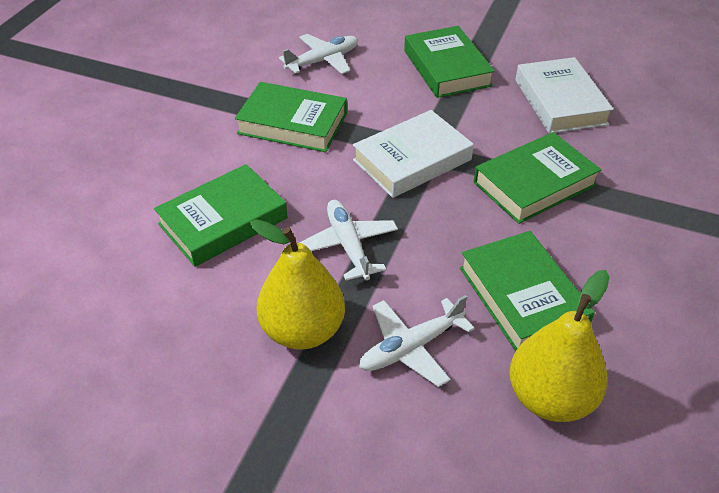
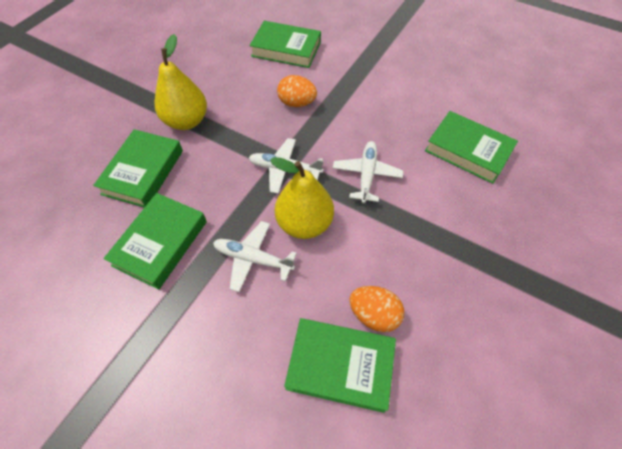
orange egg: 0 -> 2
white book: 2 -> 0

